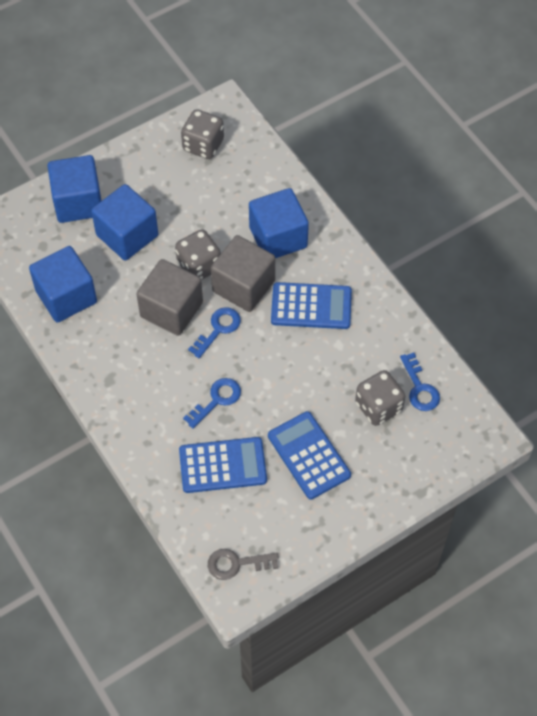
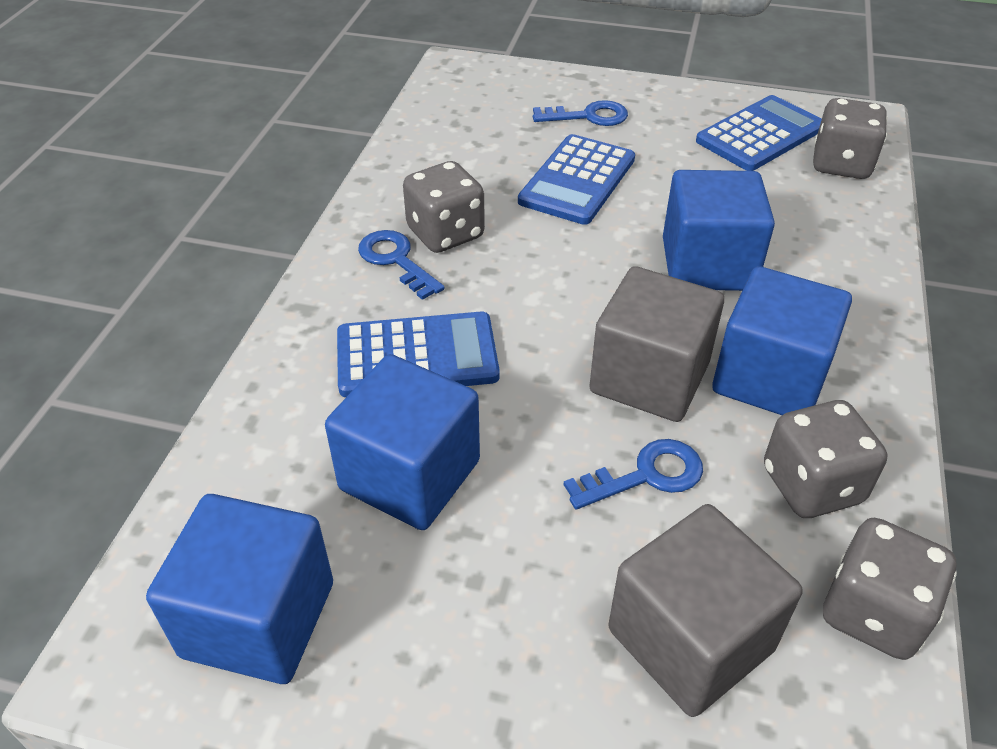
grey dice: 3 -> 4
grey key: 1 -> 0

